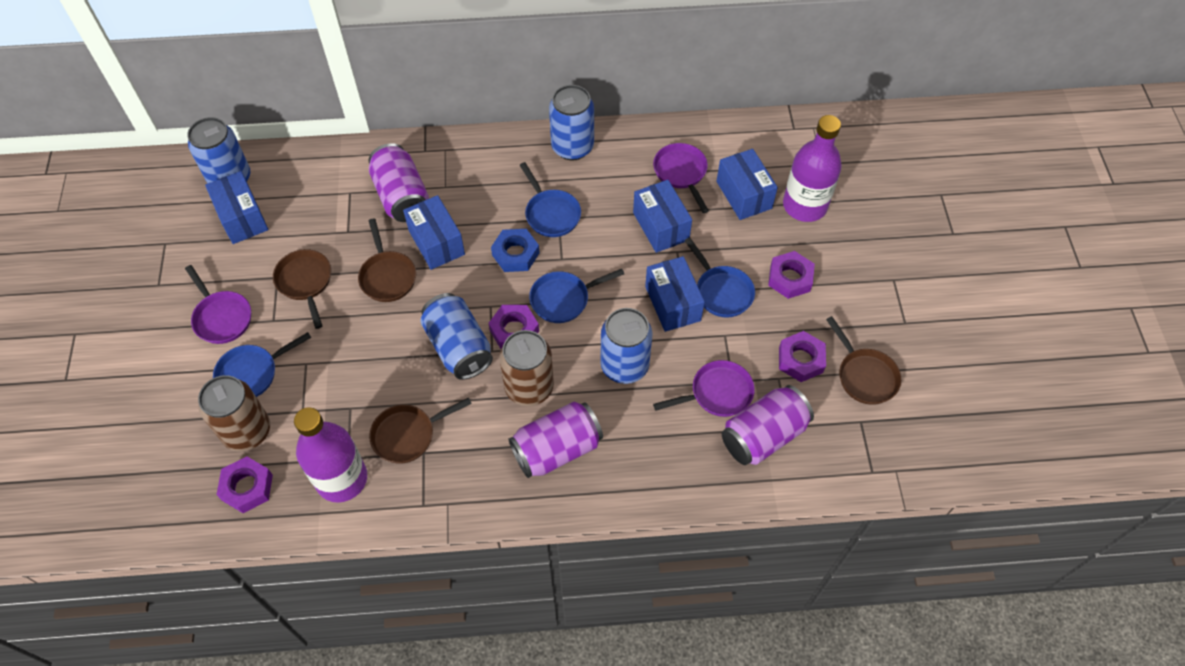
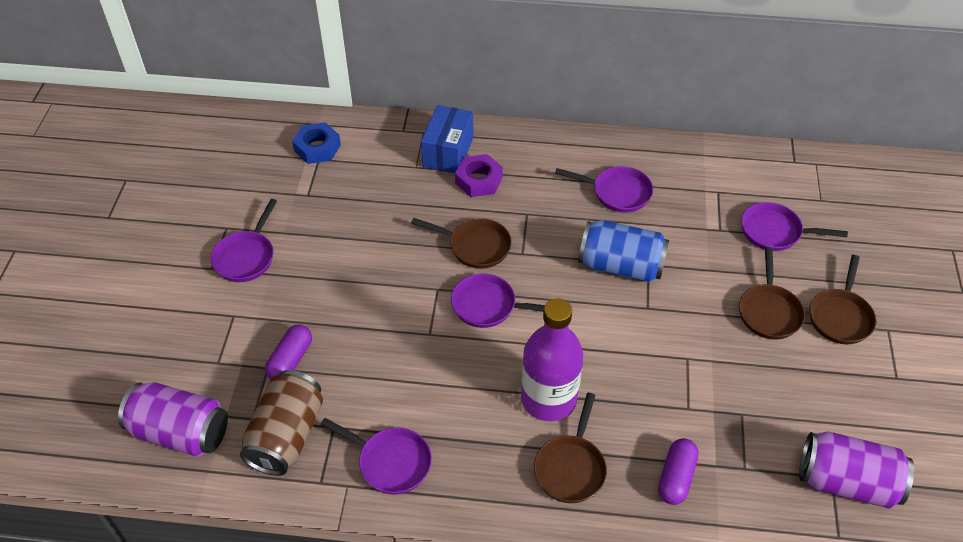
blue box: 5 -> 1
blue can: 4 -> 1
blue pan: 4 -> 0
brown can: 2 -> 1
purple bottle: 2 -> 1
purple can: 3 -> 2
purple capsule: 0 -> 2
purple nut: 4 -> 1
purple pan: 3 -> 5

